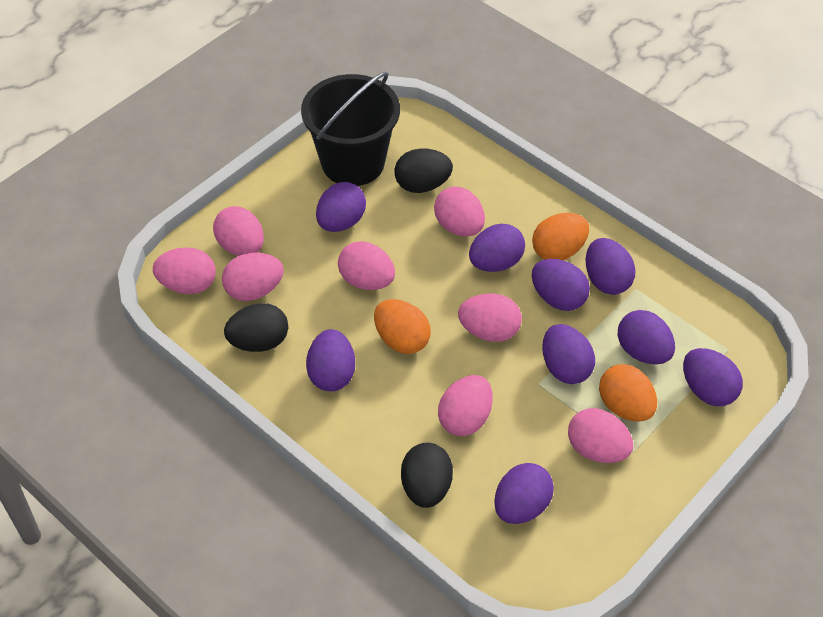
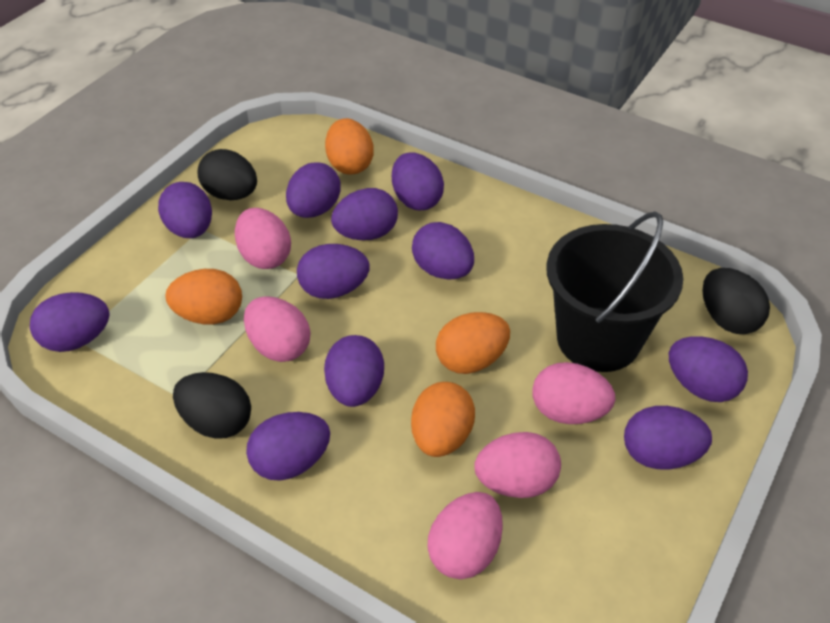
orange egg: 3 -> 4
pink egg: 8 -> 5
purple egg: 9 -> 11

